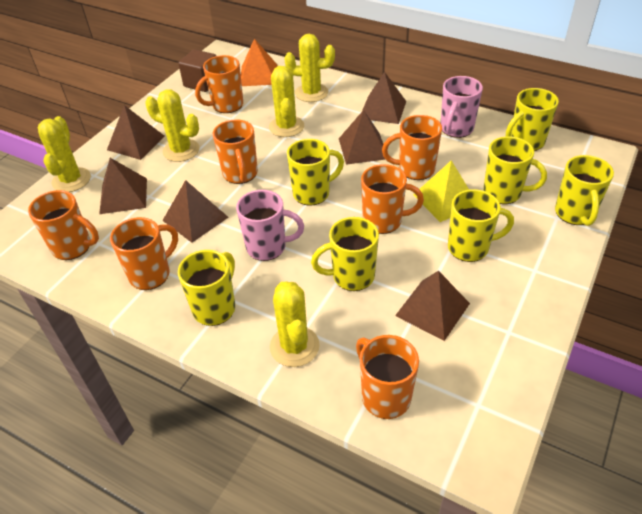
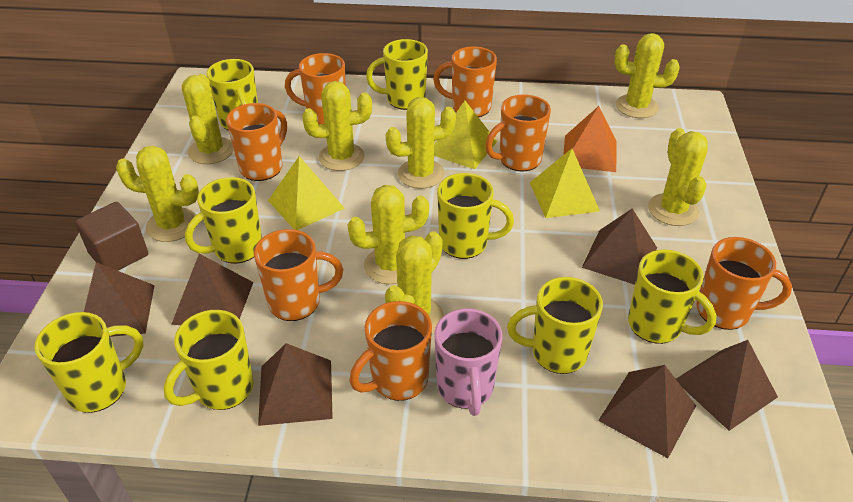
pink mug: 2 -> 1
yellow cactus: 5 -> 8
yellow mug: 7 -> 8
yellow pyramid: 1 -> 3

